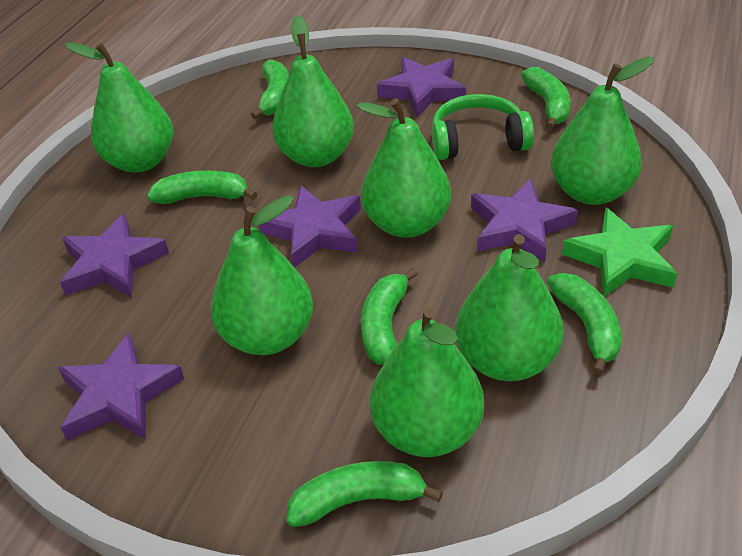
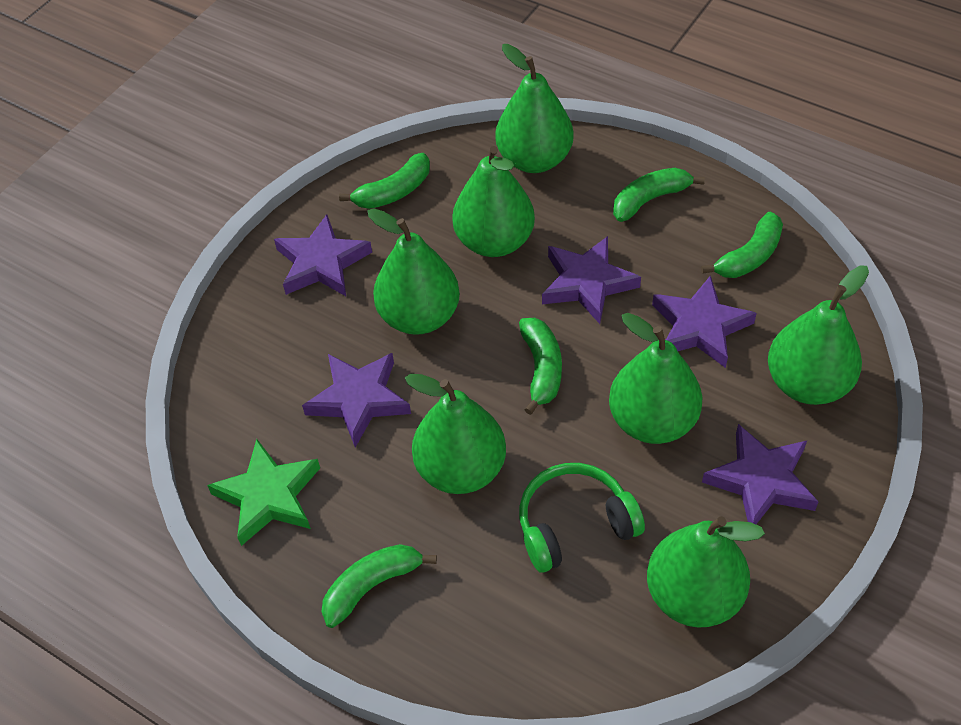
green banana: 6 -> 5

